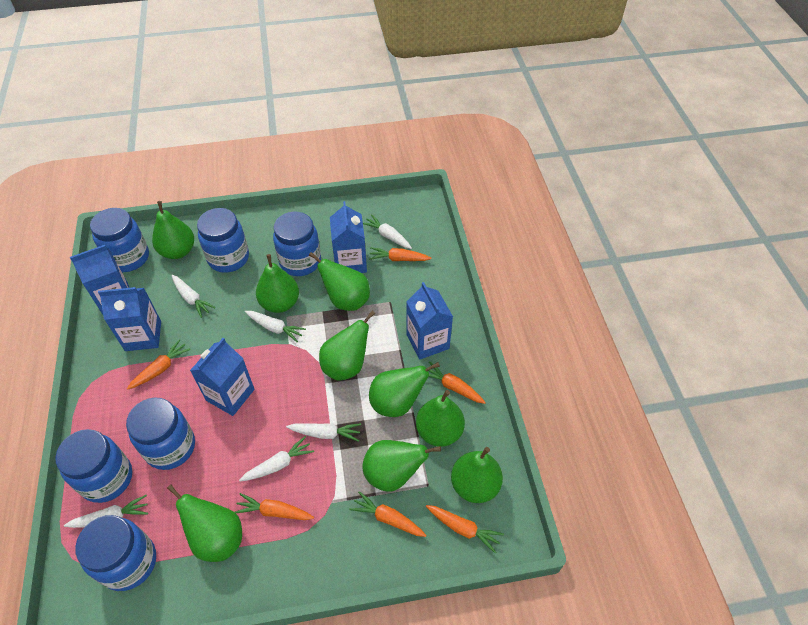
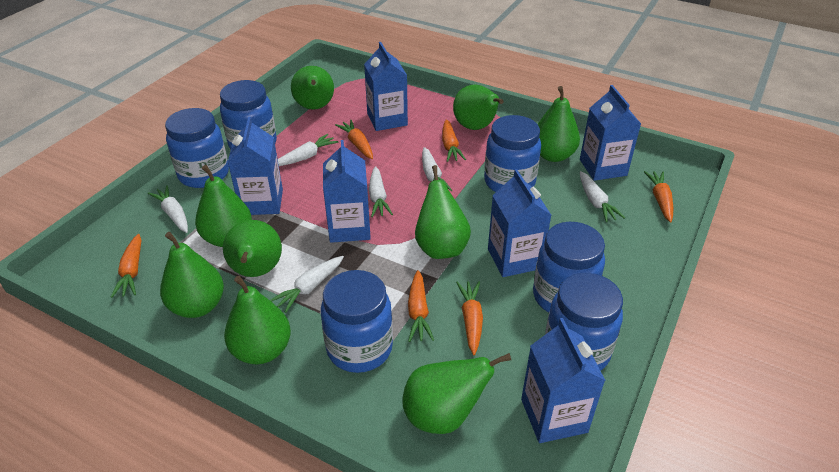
blue carton: 5 -> 6

